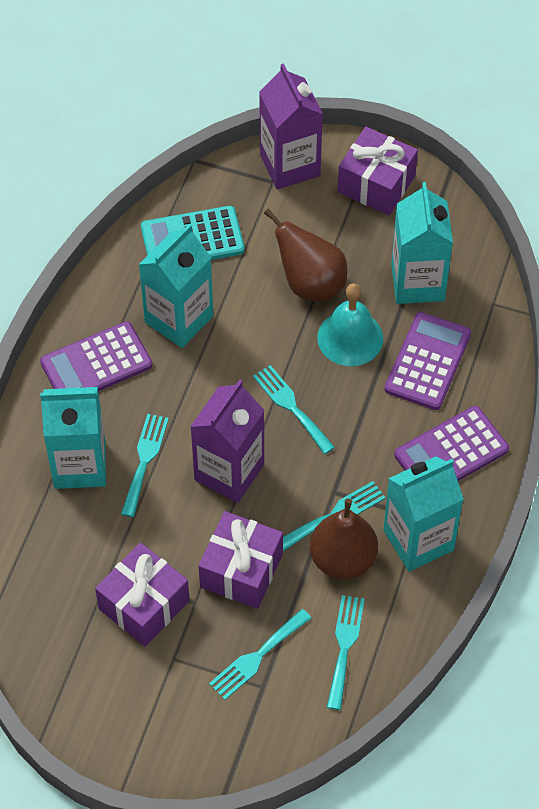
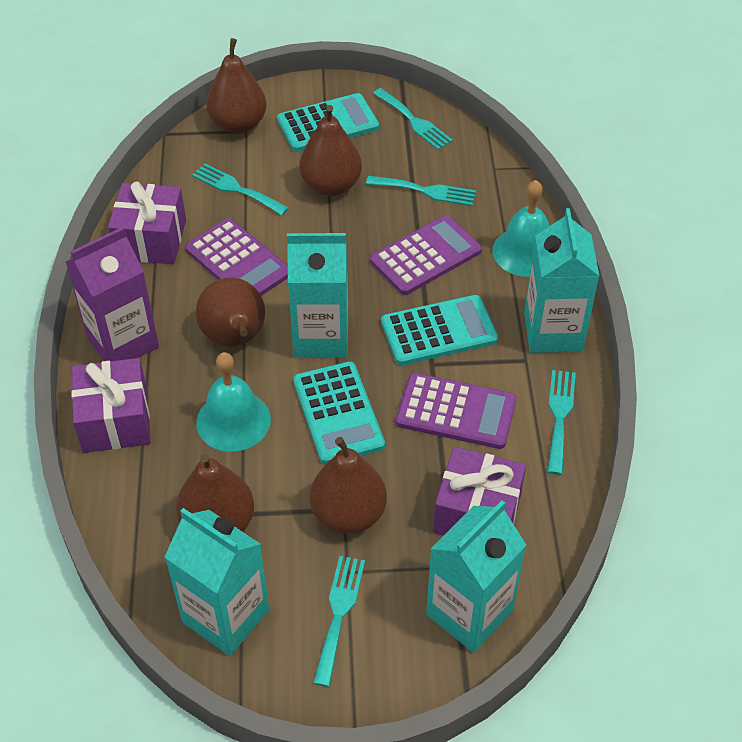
brown pear: 2 -> 5
purple carton: 2 -> 1
turquoise bell: 1 -> 2
turquoise calculator: 1 -> 3

